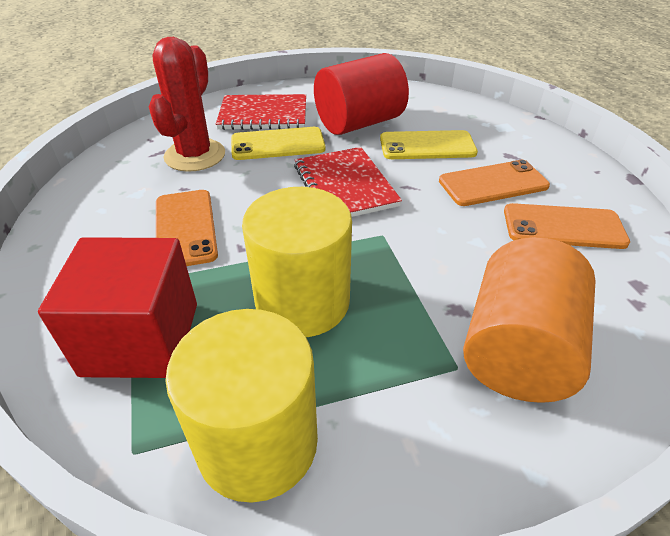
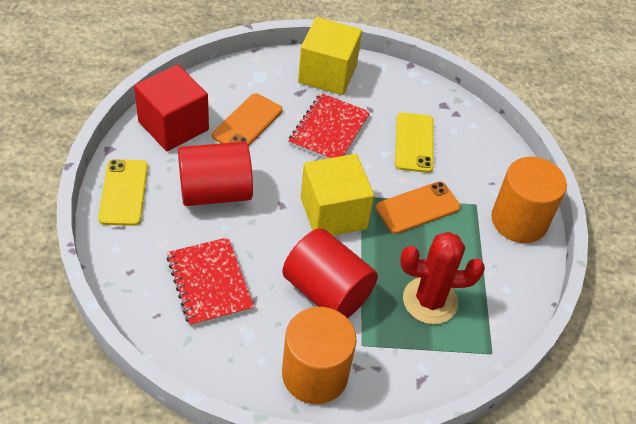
orange cylinder: 1 -> 2
orange phone: 3 -> 2
red cylinder: 1 -> 2
yellow cube: 0 -> 2
yellow cylinder: 2 -> 0

